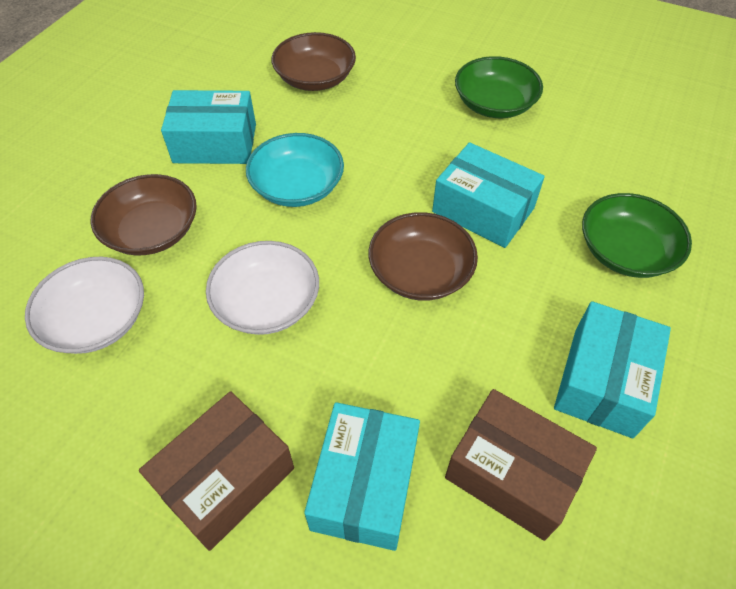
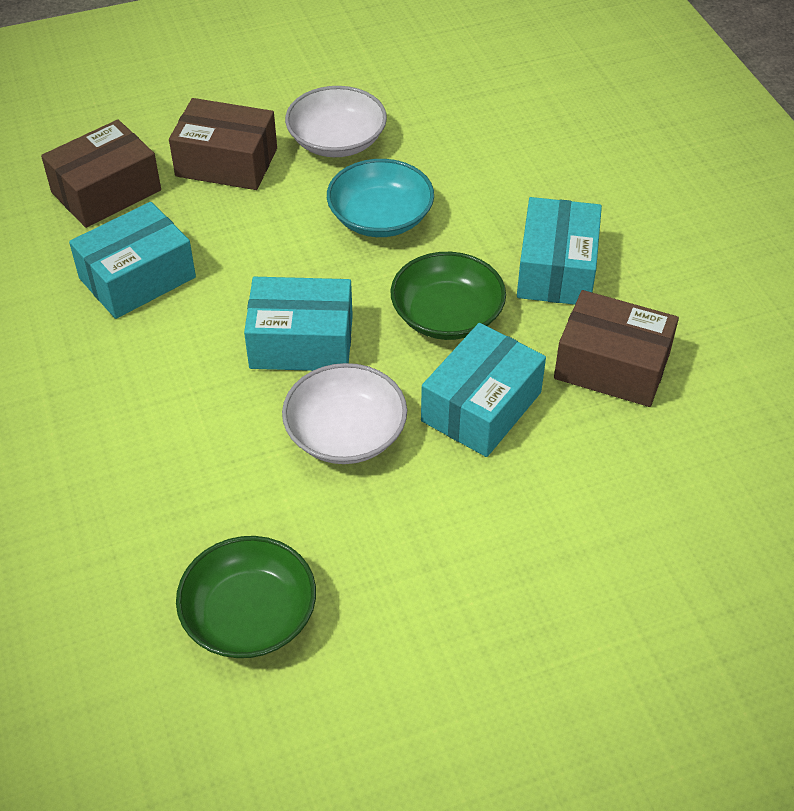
brown bowl: 3 -> 0
brown box: 2 -> 3

